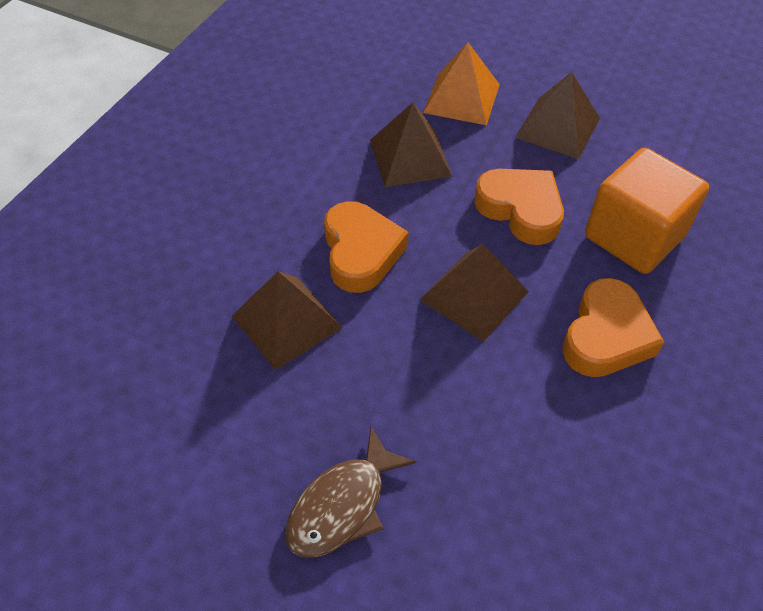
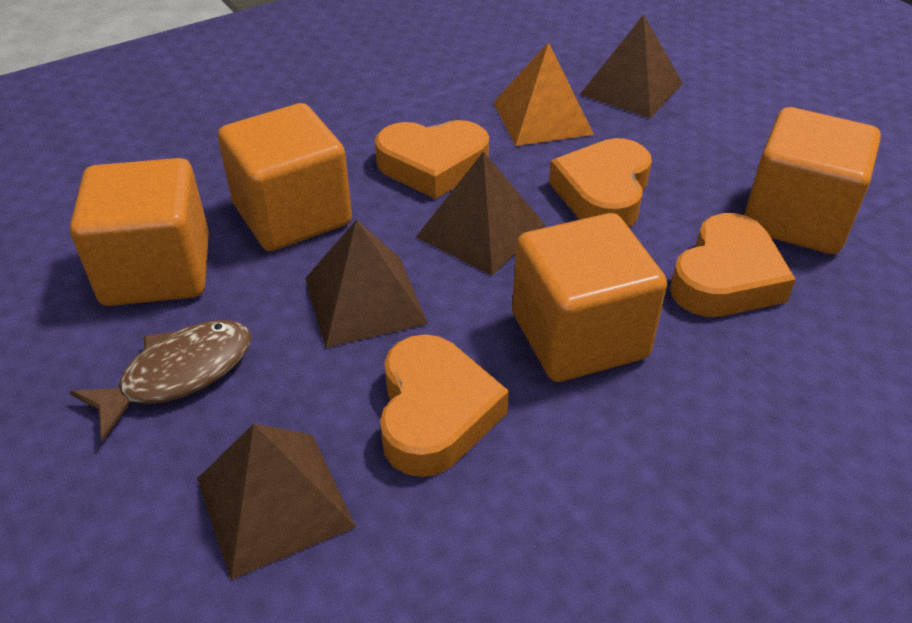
orange cube: 1 -> 4
orange heart: 3 -> 4

